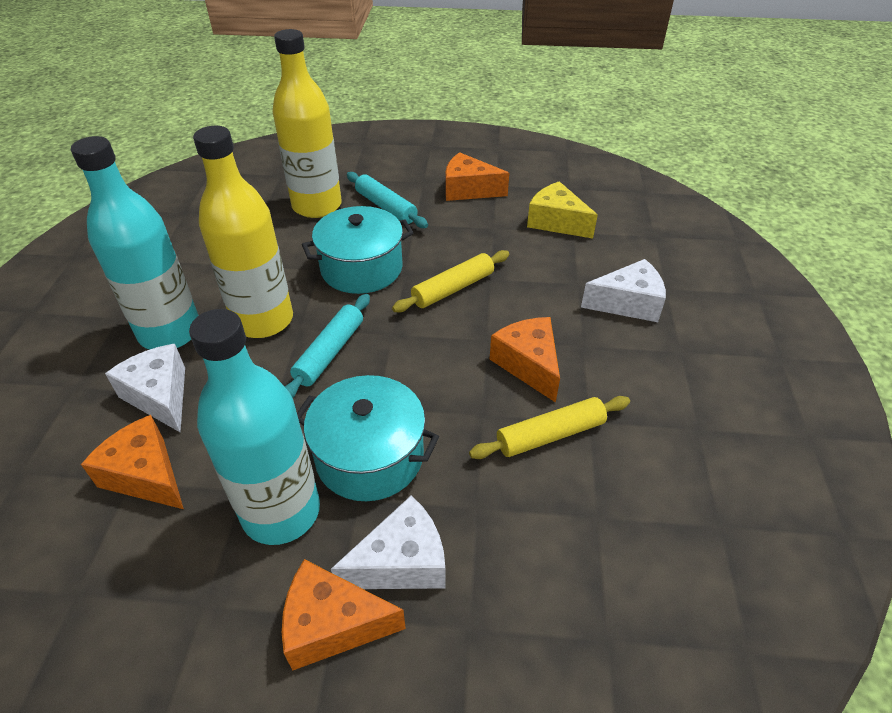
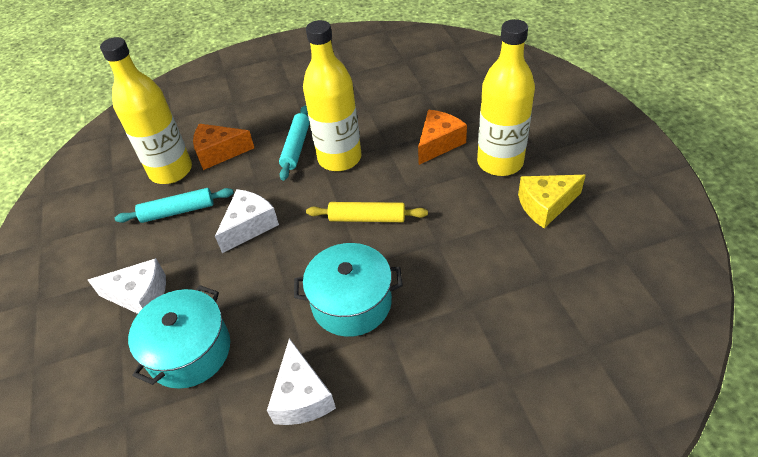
orange cheese: 4 -> 2
turquoise bottle: 2 -> 0
yellow bottle: 2 -> 3
yellow rolling pin: 2 -> 1

